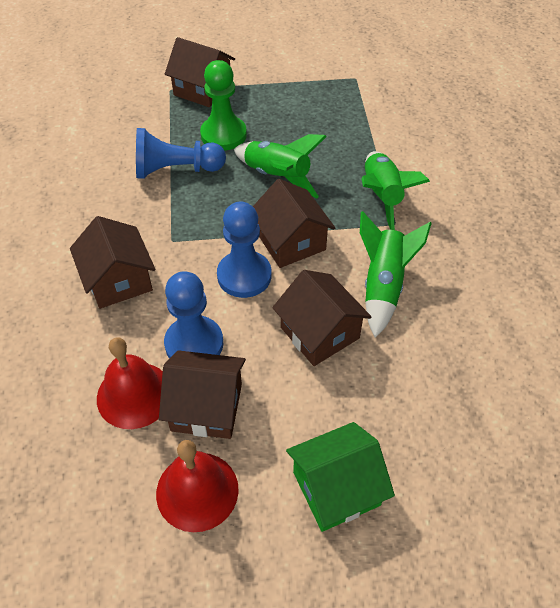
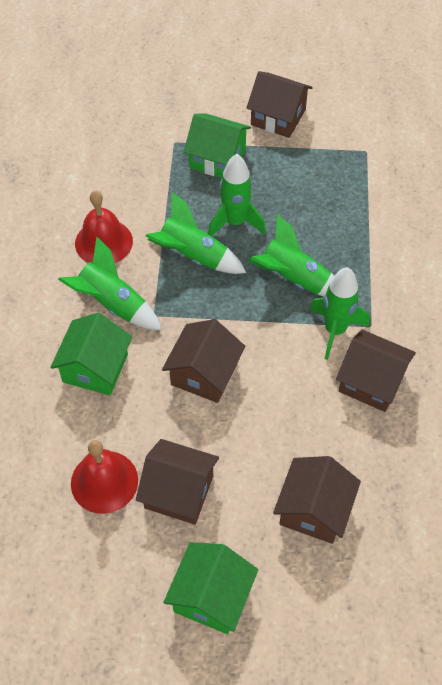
blue pawn: 3 -> 0
green house: 1 -> 3
green pawn: 1 -> 0
green rocket: 3 -> 5

